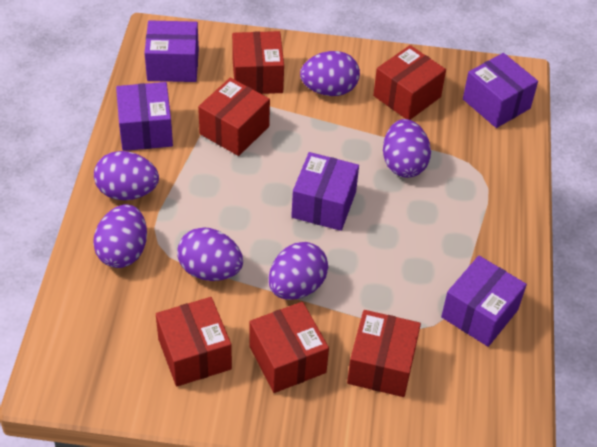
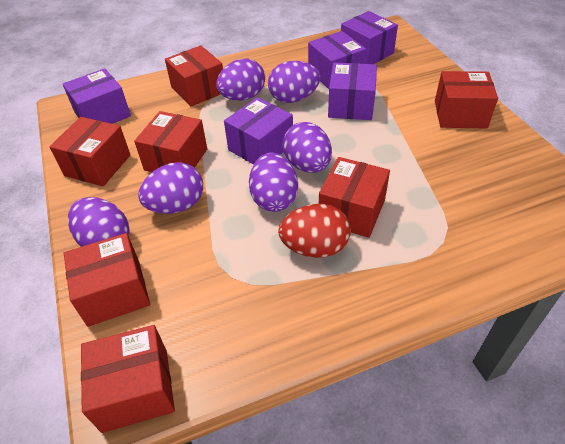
red box: 6 -> 7
red egg: 0 -> 1

